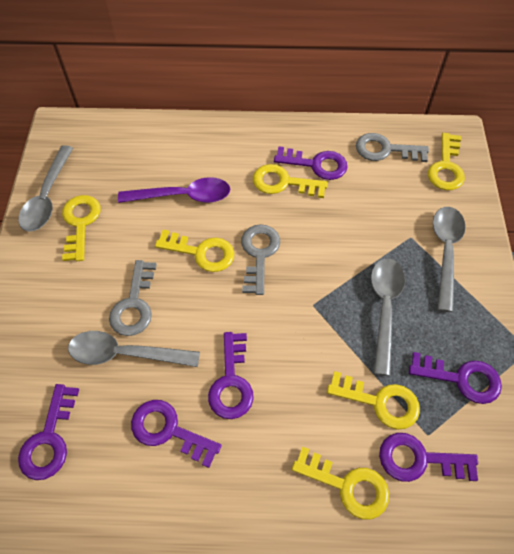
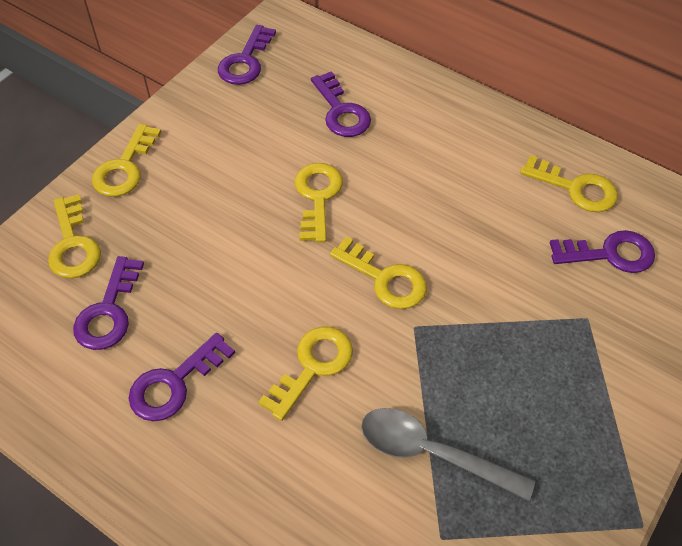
grey key: 3 -> 0
grey spoon: 4 -> 1
purple key: 6 -> 5
purple spoon: 1 -> 0

